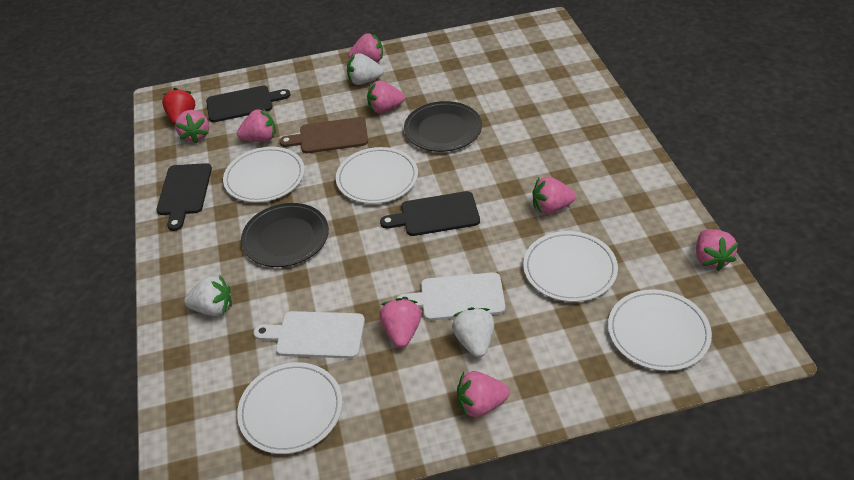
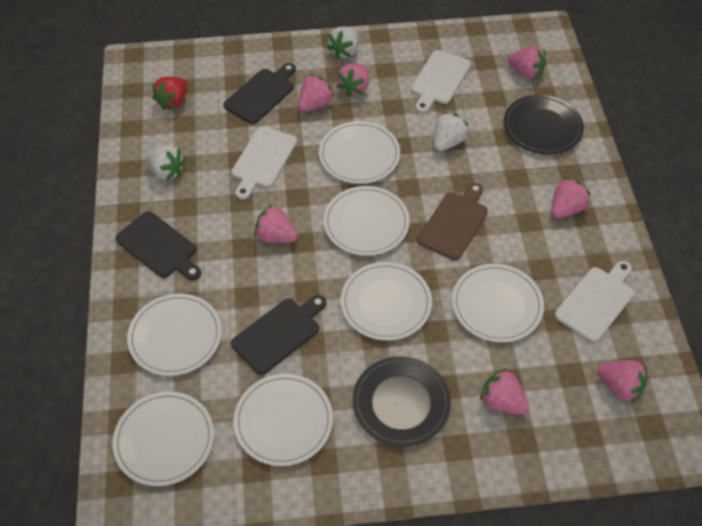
pink strawberry: 8 -> 7
white cutting board: 2 -> 3
white plate: 5 -> 7

